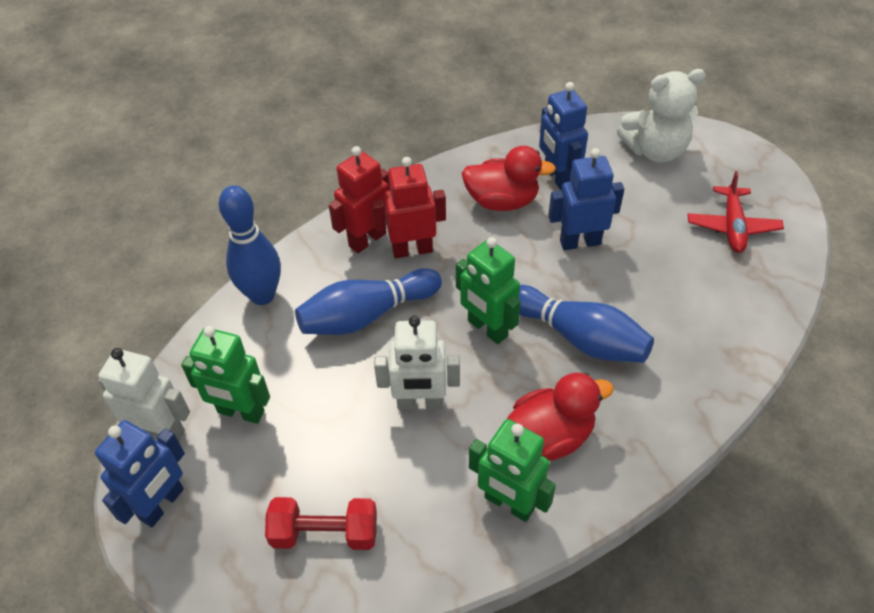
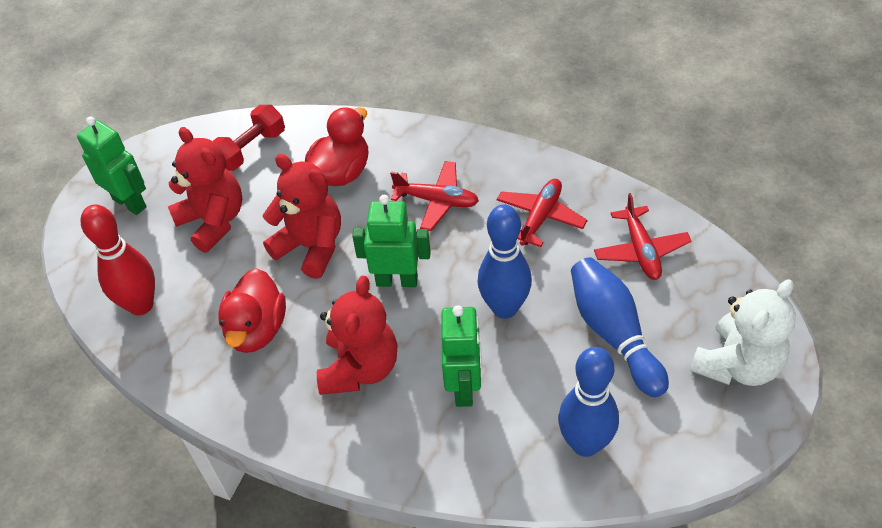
blue robot: 3 -> 0
red bowling pin: 0 -> 1
red plane: 1 -> 3
red robot: 2 -> 0
red teddy bear: 0 -> 3
white robot: 2 -> 0

